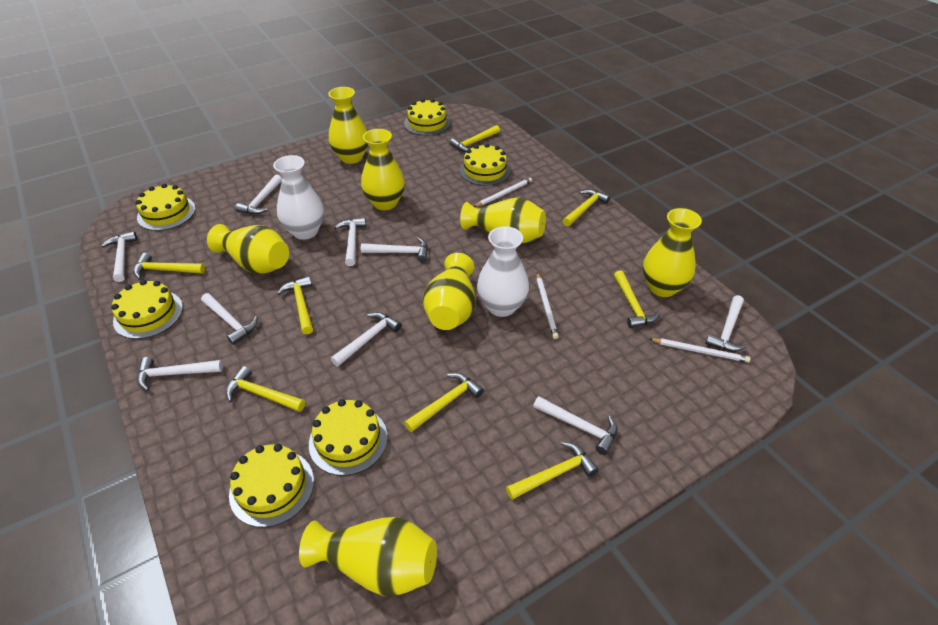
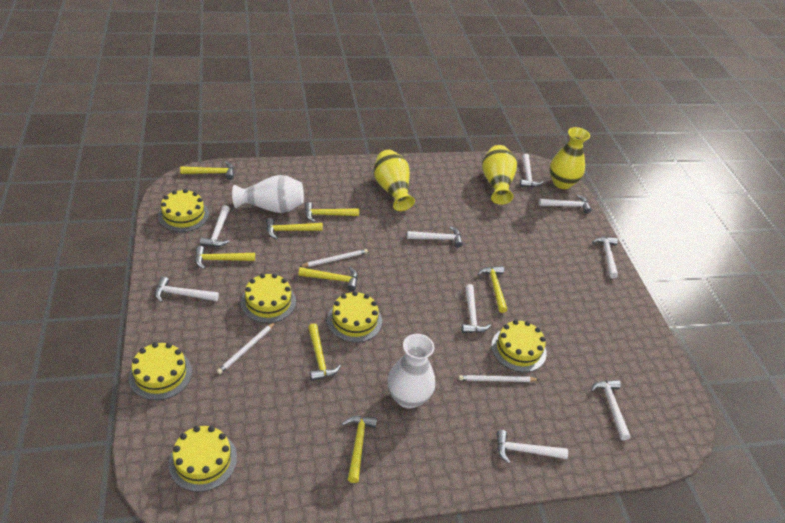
yellow vase: 7 -> 3

